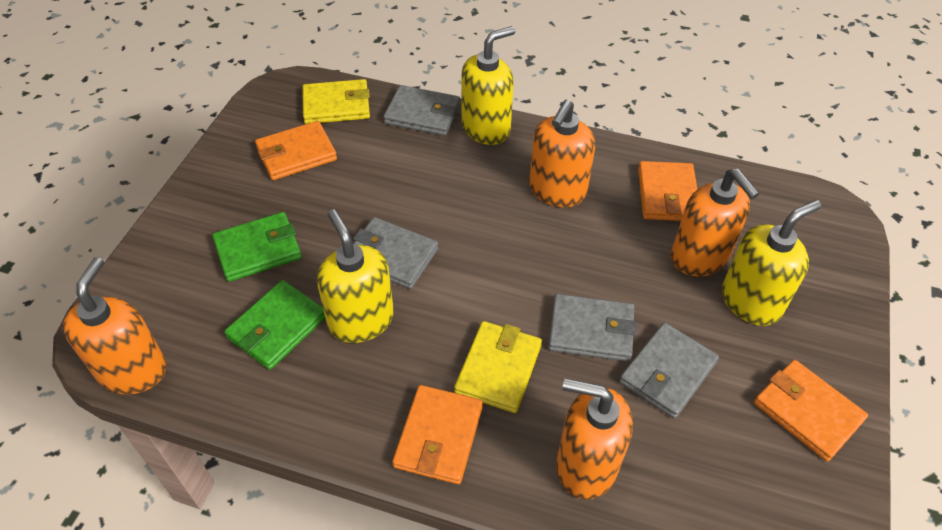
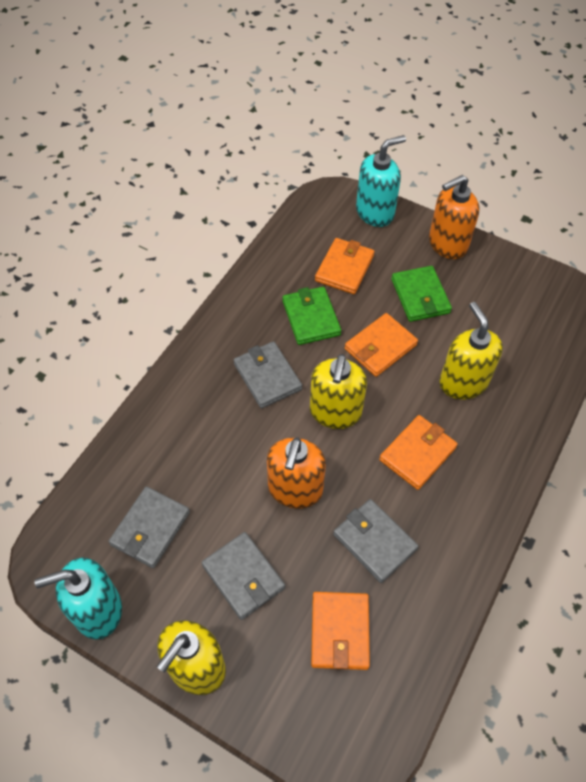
orange soap dispenser: 4 -> 2
turquoise soap dispenser: 0 -> 2
yellow wallet: 2 -> 0

